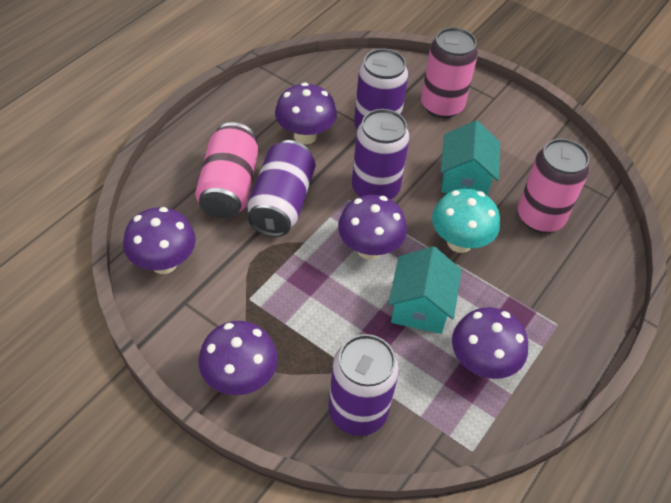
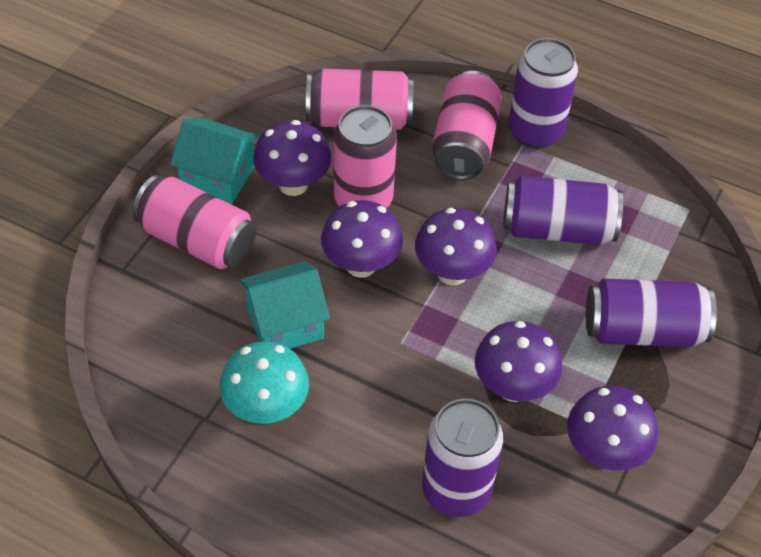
pink can: 3 -> 4

